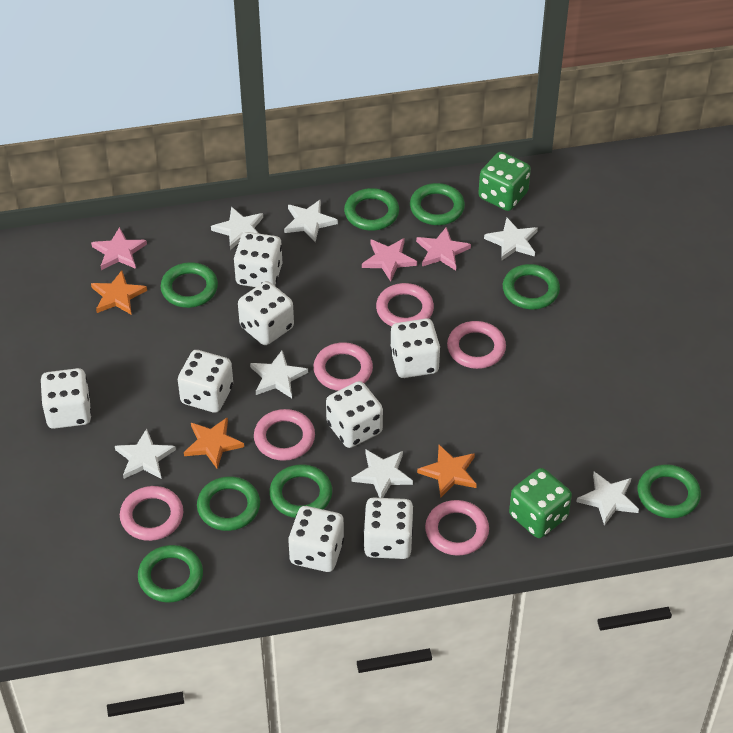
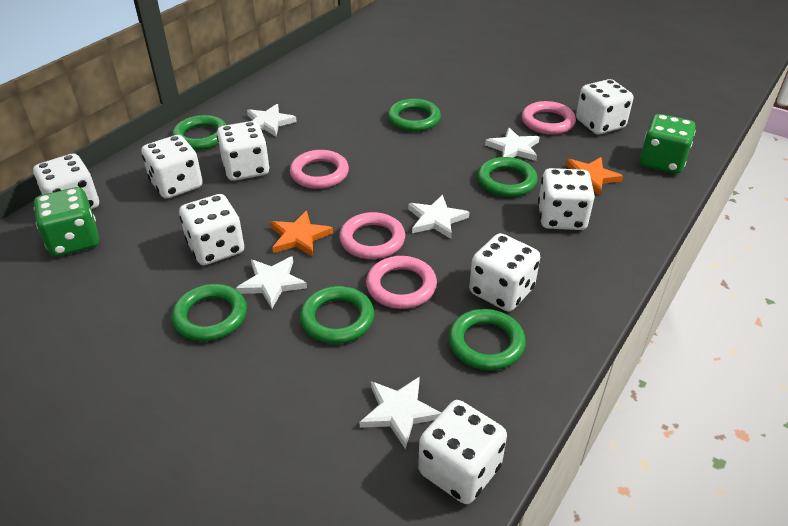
green ring: 8 -> 6
orange star: 3 -> 2
pink ring: 6 -> 4
pink star: 3 -> 0
white star: 7 -> 5

